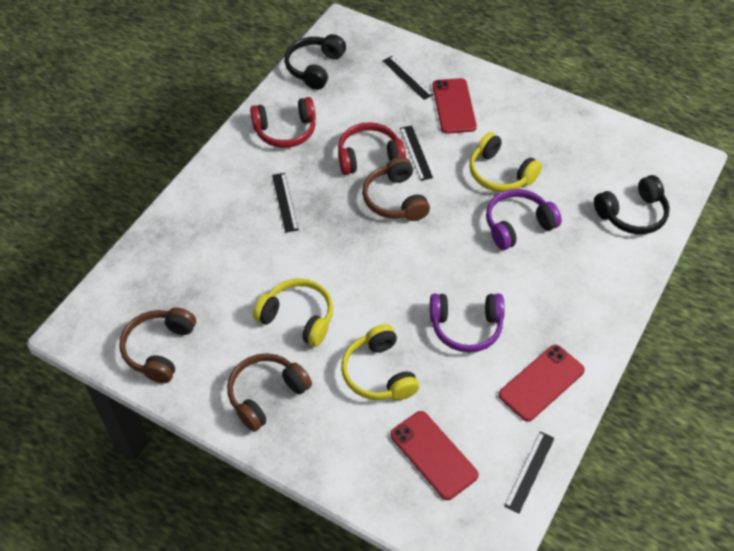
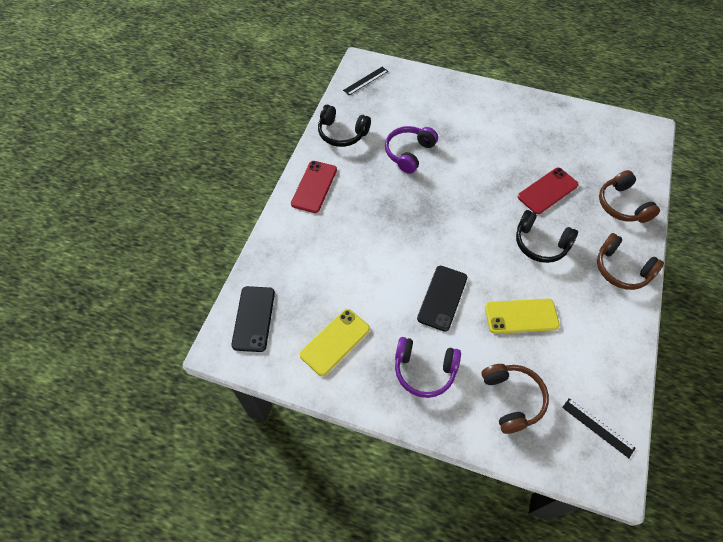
black phone: 0 -> 2
black ruler: 4 -> 2
red headphones: 2 -> 0
red phone: 3 -> 2
yellow headphones: 3 -> 0
yellow phone: 0 -> 2

